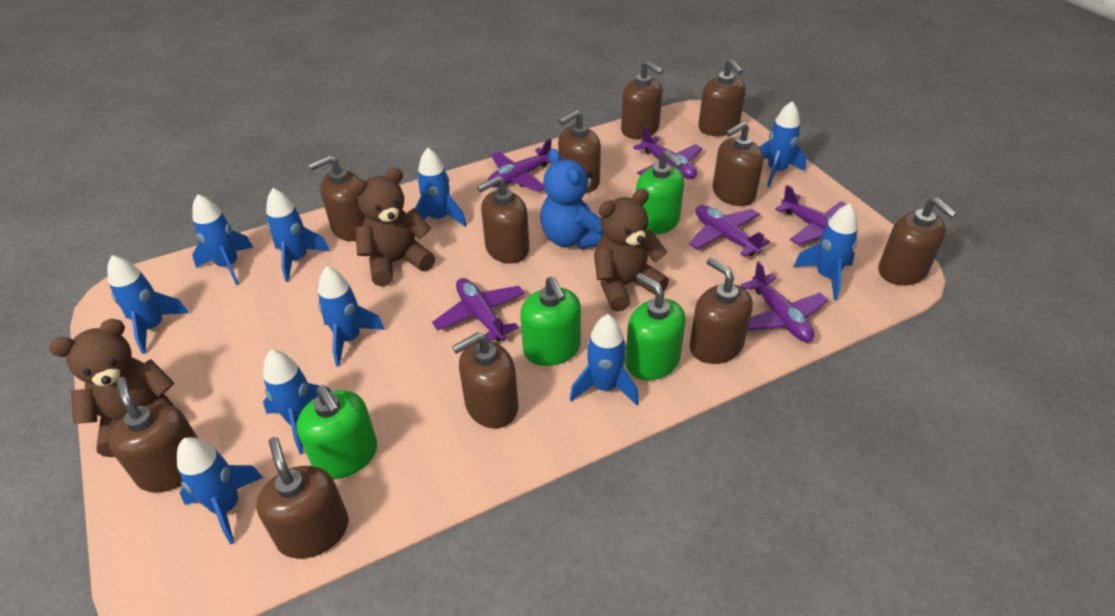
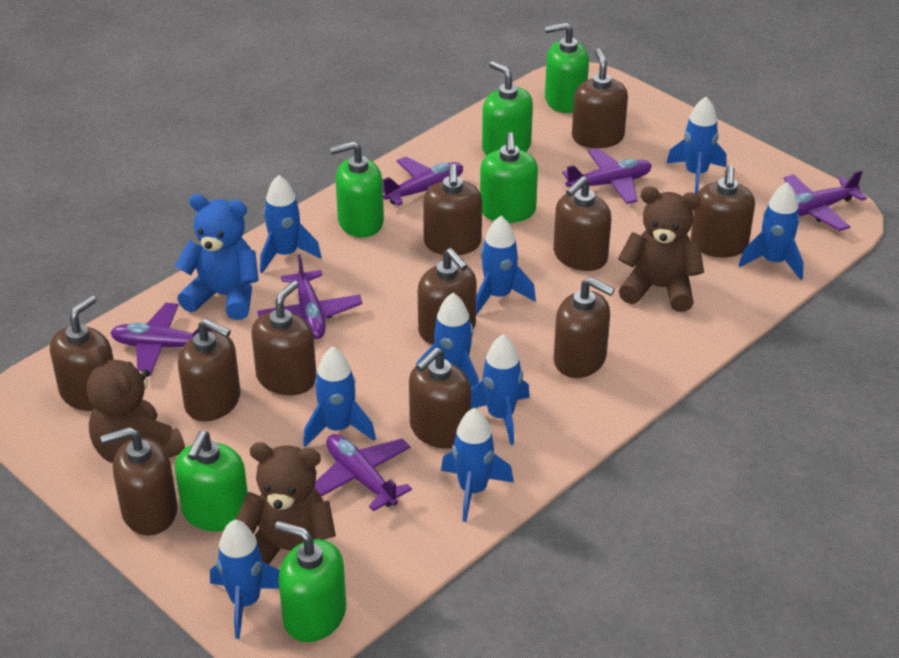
blue rocket: 10 -> 9
green soap dispenser: 4 -> 6

